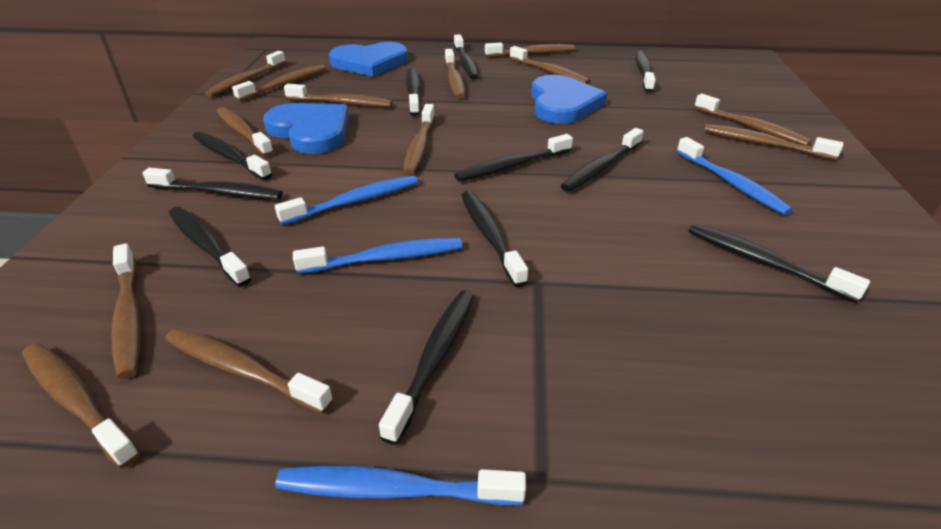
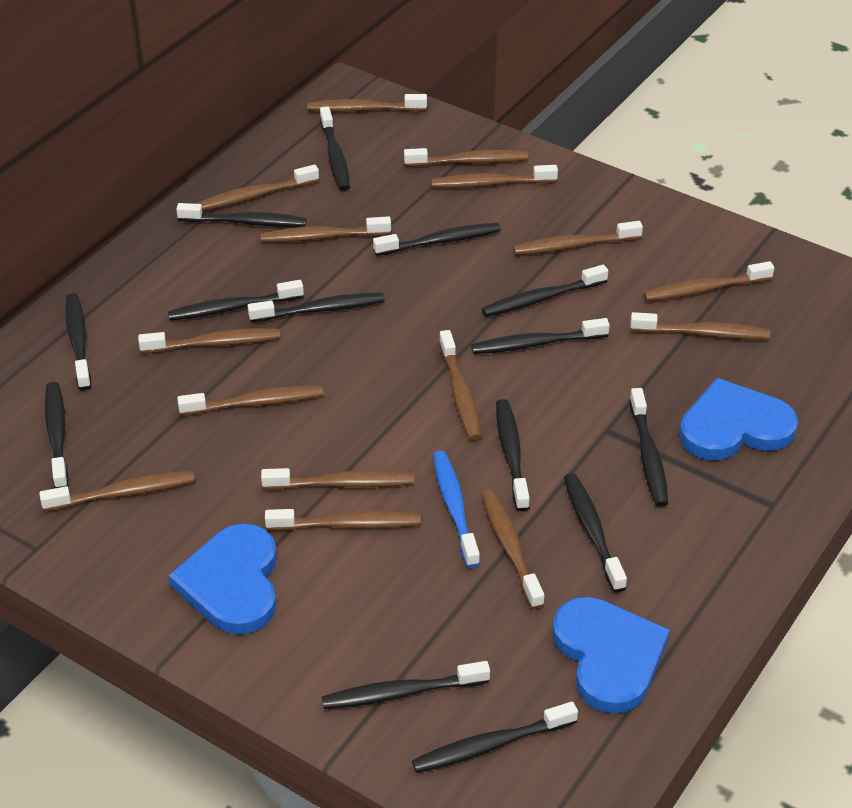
black toothbrush: 11 -> 14
blue toothbrush: 4 -> 1
brown toothbrush: 13 -> 15

